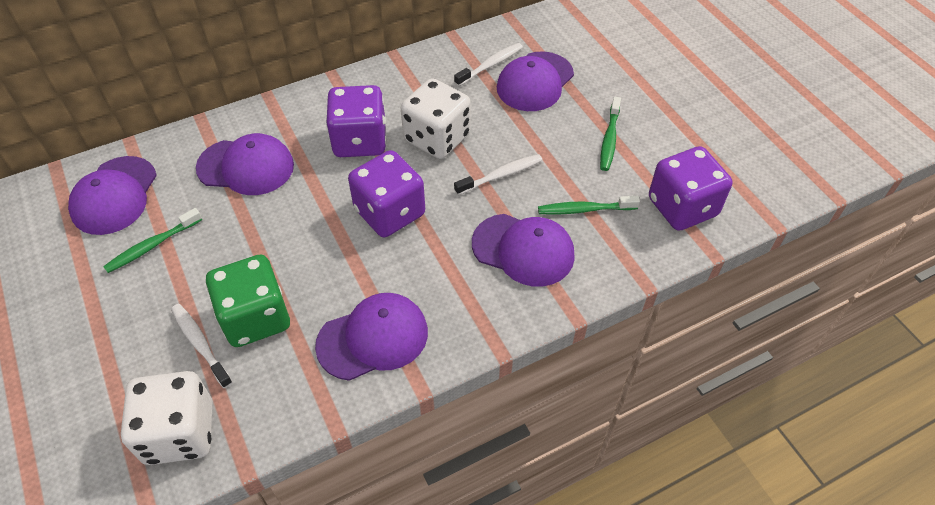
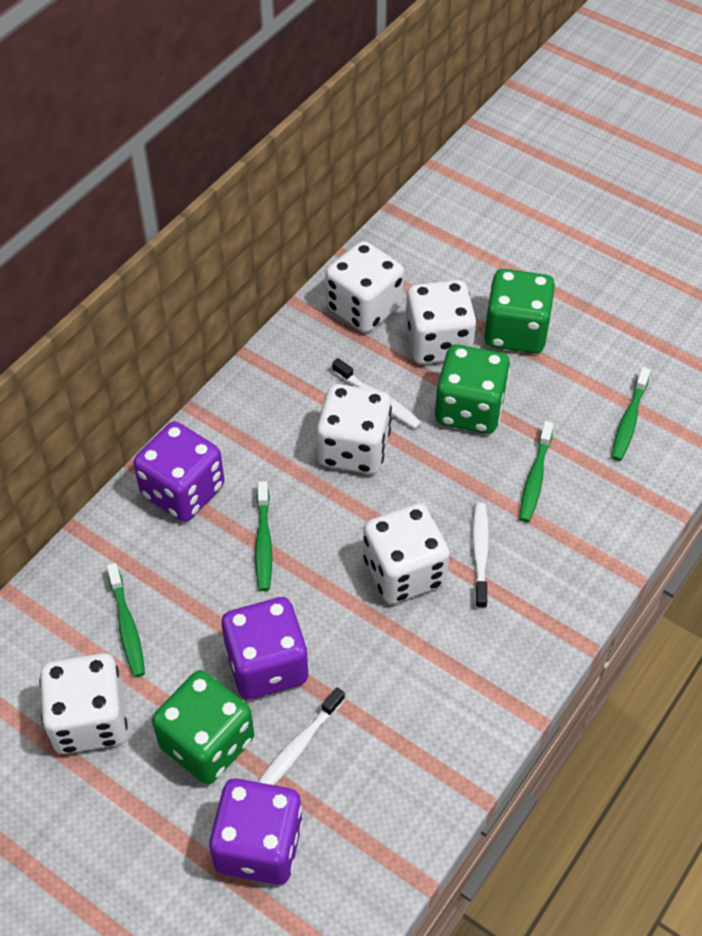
green dice: 1 -> 3
green toothbrush: 3 -> 4
purple cap: 5 -> 0
white dice: 2 -> 5

